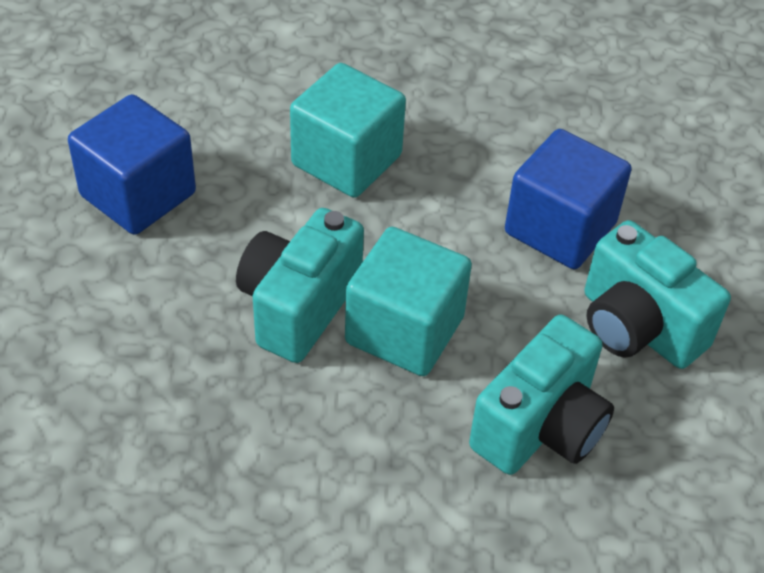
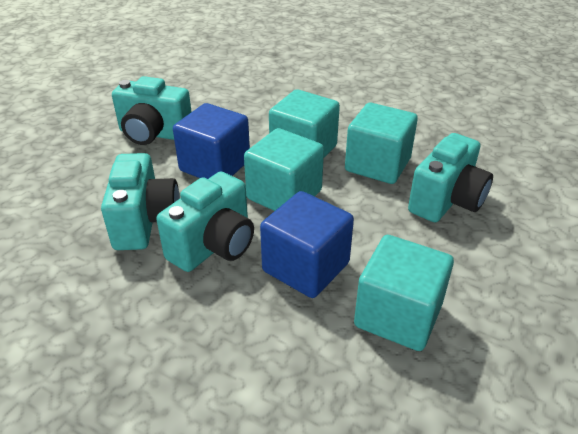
turquoise camera: 3 -> 4
turquoise cube: 2 -> 4

